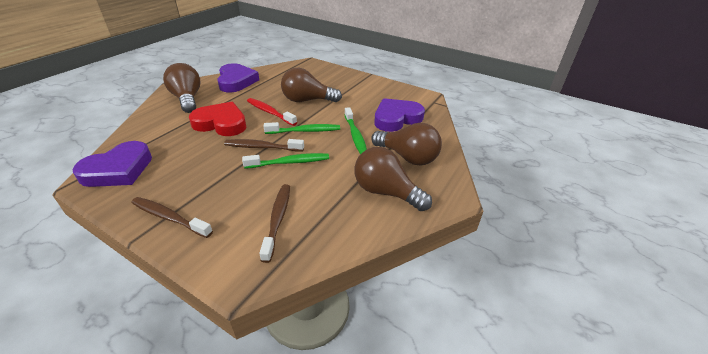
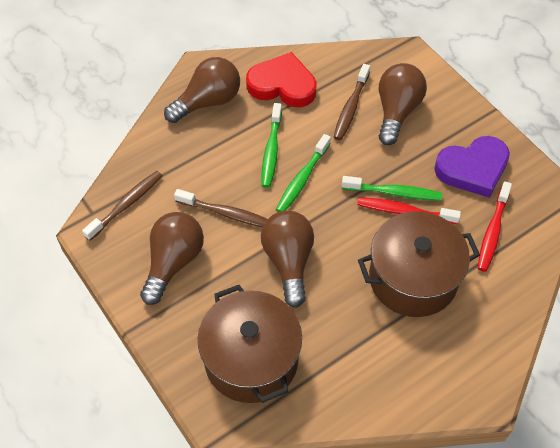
brown pot: 0 -> 2
purple heart: 3 -> 1
red toothbrush: 1 -> 2

